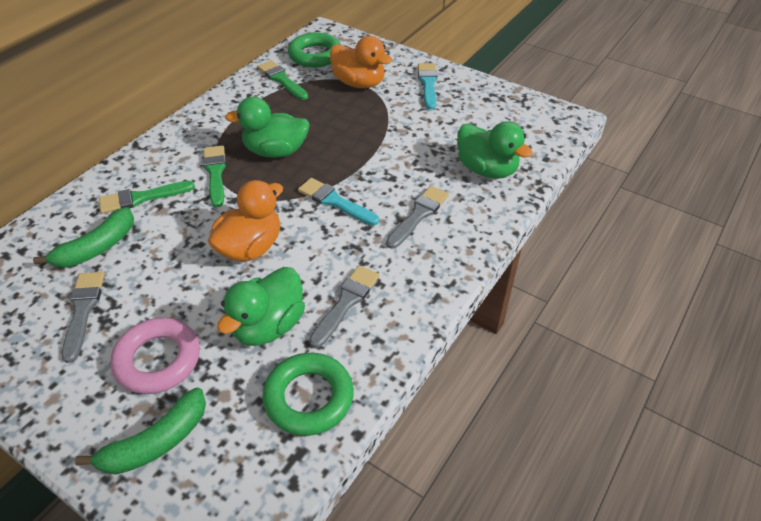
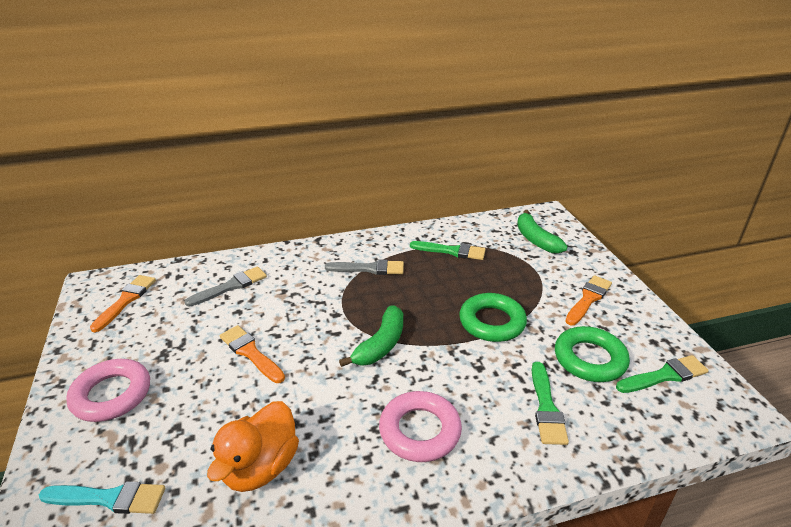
green duck: 3 -> 0
grey brush: 3 -> 2
orange brush: 0 -> 3
orange duck: 2 -> 1
pink ring: 1 -> 2
turquoise brush: 2 -> 1

